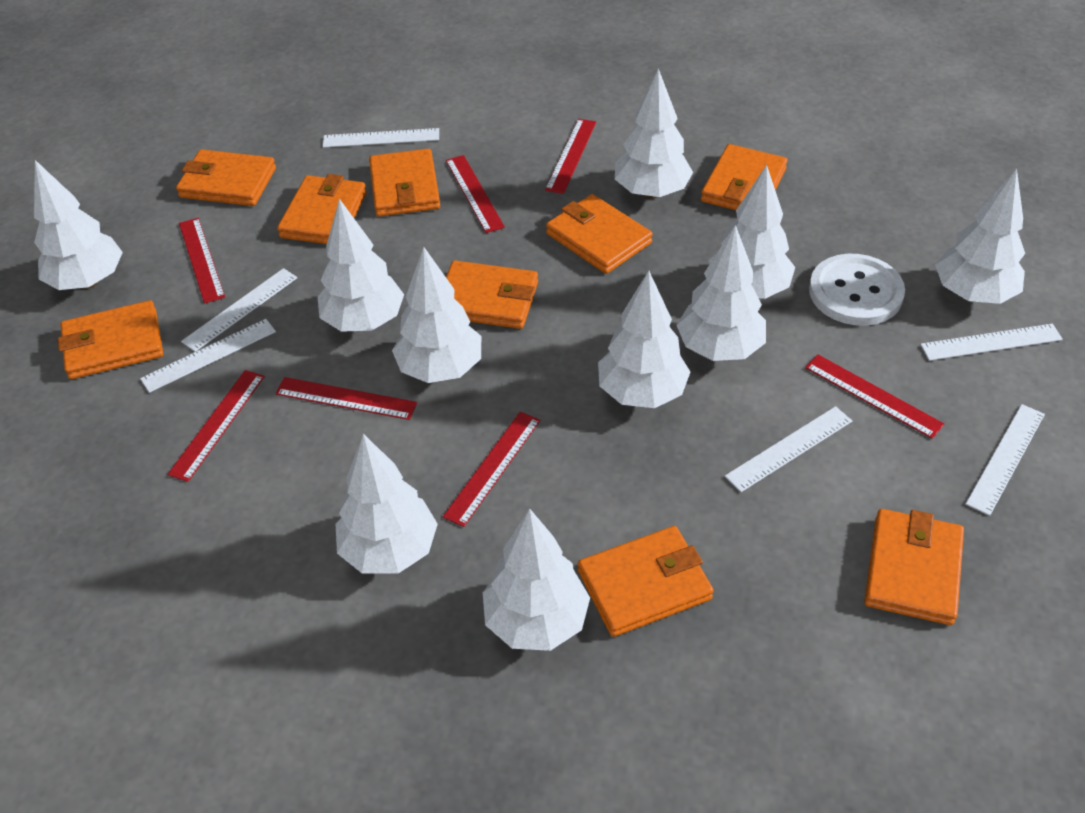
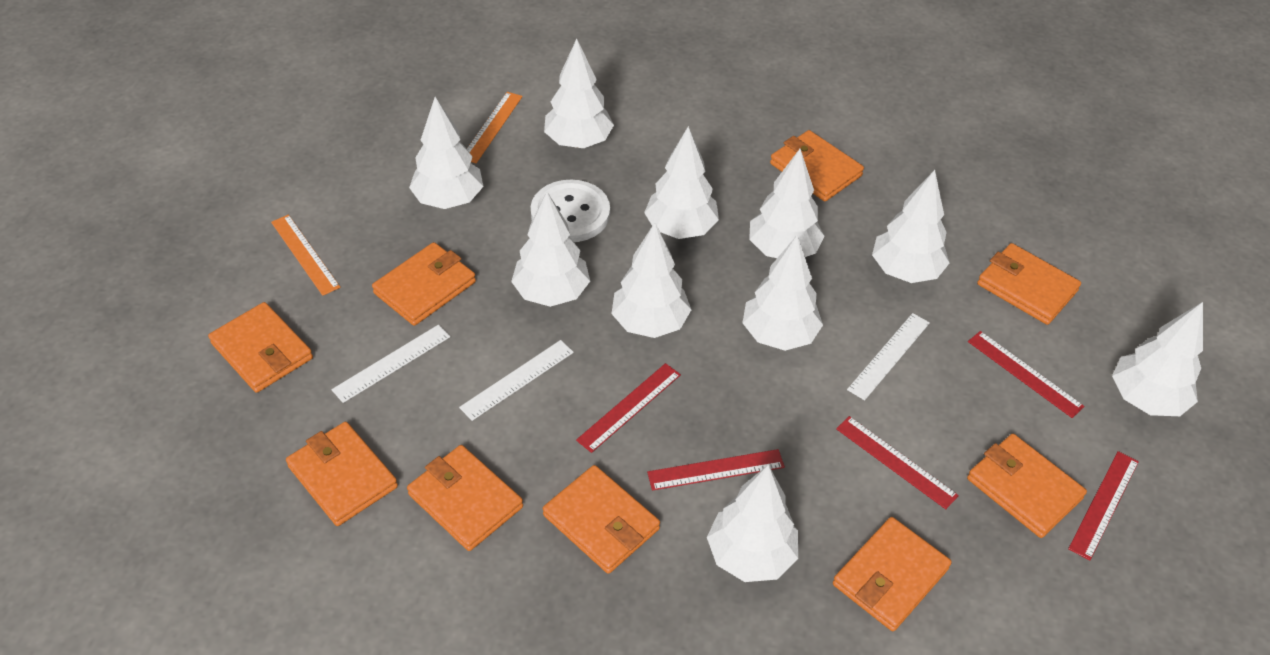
orange ruler: 0 -> 2
red ruler: 7 -> 5
white ruler: 6 -> 3

